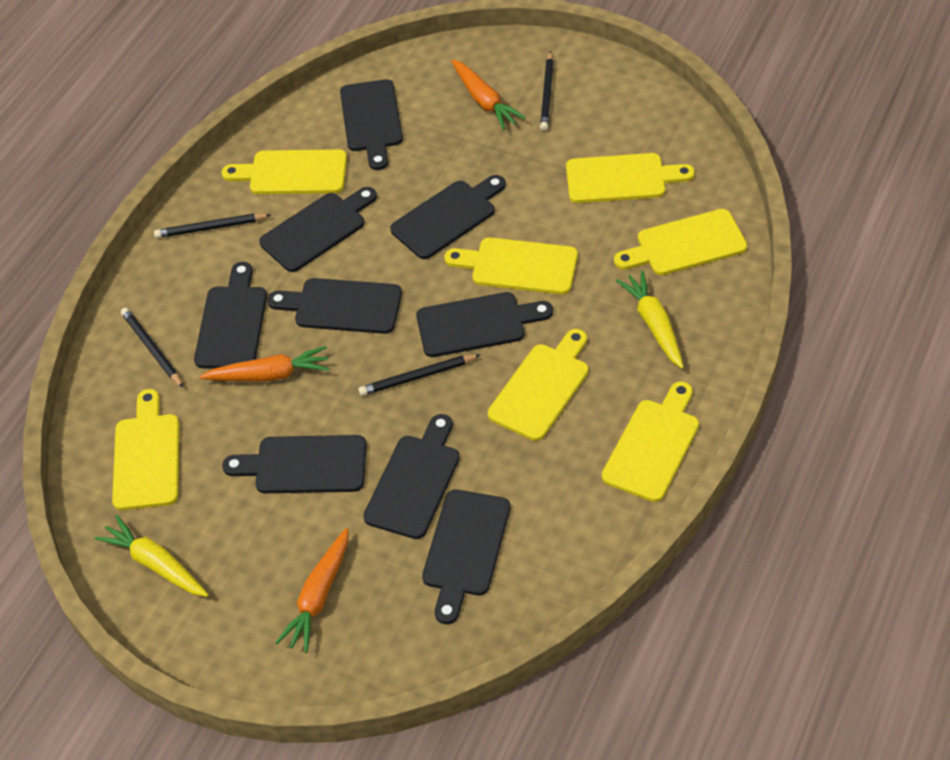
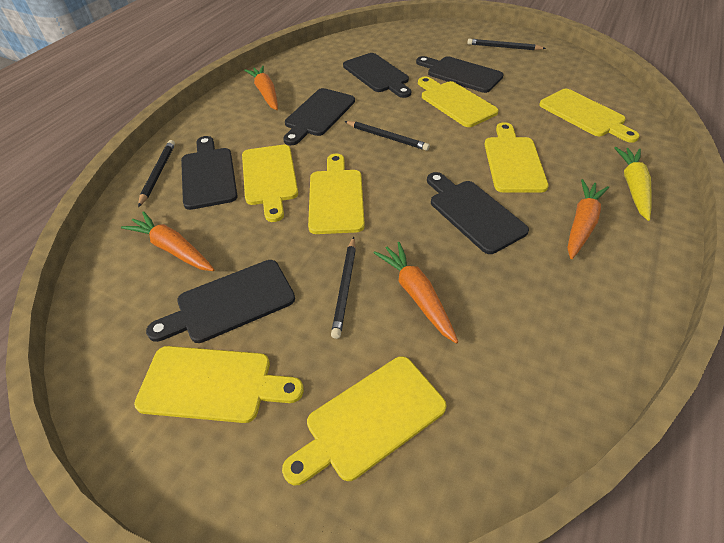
black cutting board: 9 -> 6
orange carrot: 3 -> 4
yellow carrot: 2 -> 1

